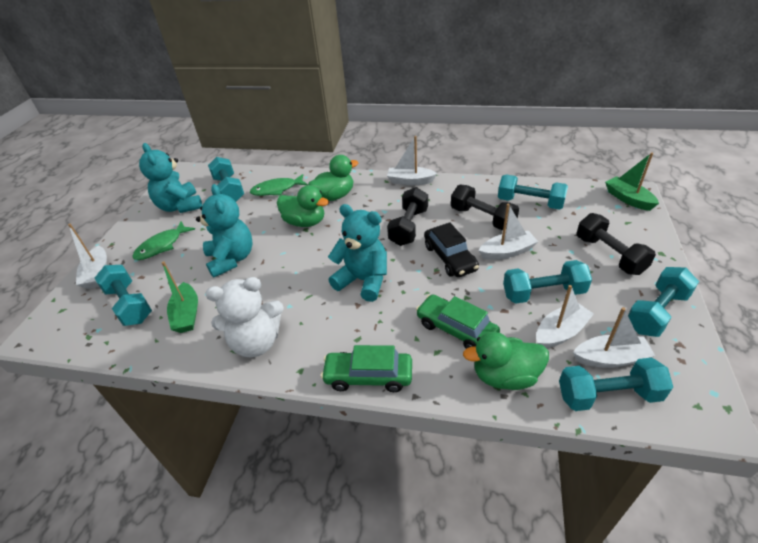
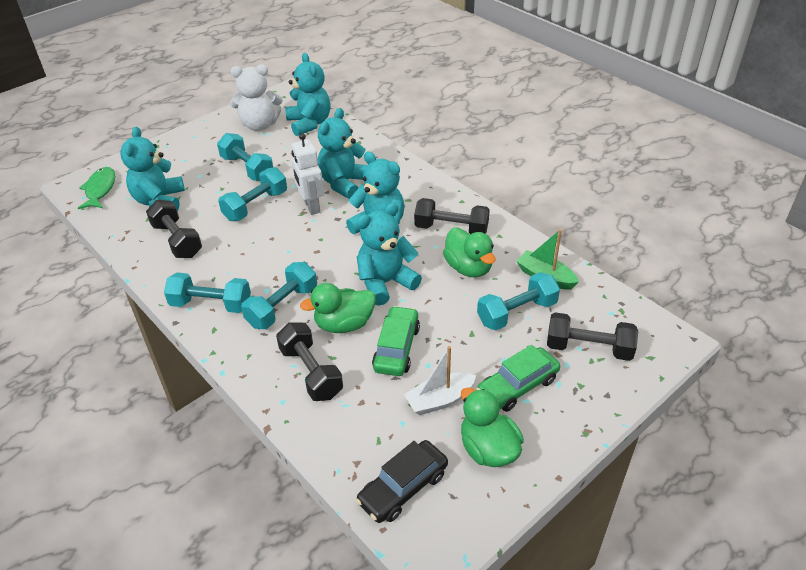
black dumbbell: 3 -> 4
green boat: 2 -> 1
green fish: 2 -> 1
turquoise dumbbell: 6 -> 5
turquoise teddy bear: 3 -> 5
white boat: 5 -> 1
white robot: 0 -> 1

